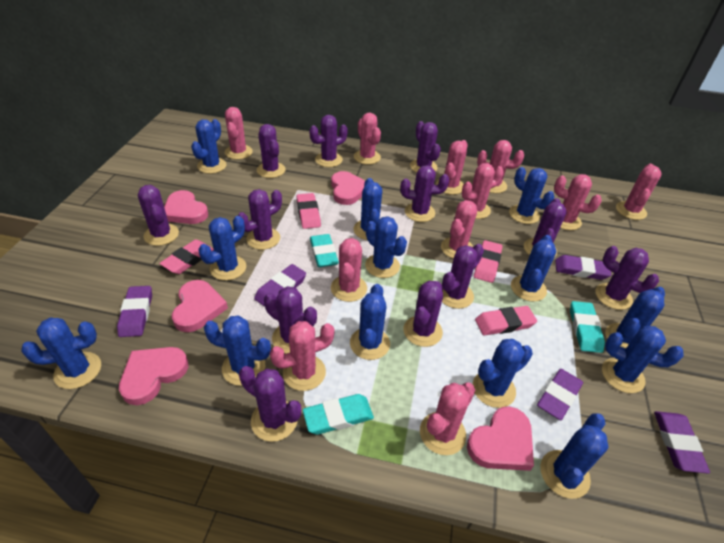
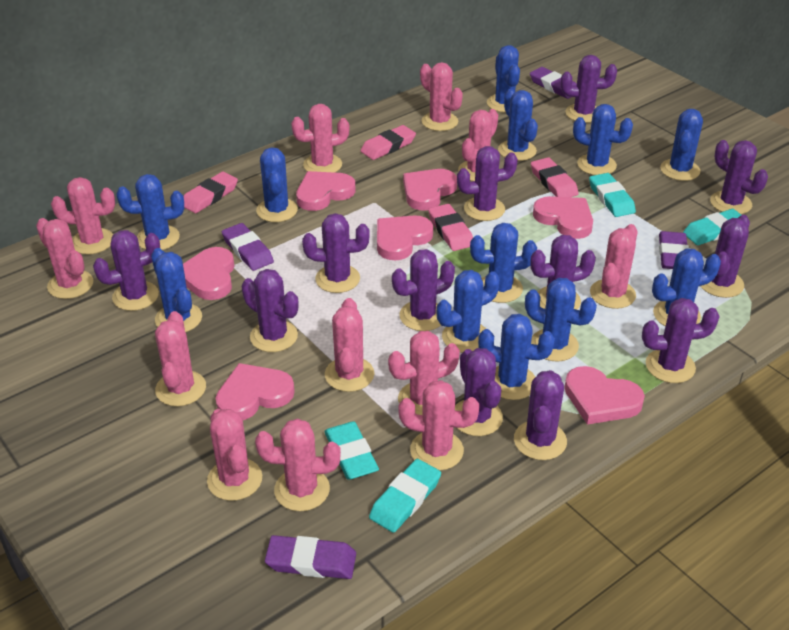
blue cactus: 13 -> 12
pink cactus: 11 -> 12
pink heart: 5 -> 7
purple eraser: 5 -> 4
turquoise eraser: 3 -> 4

